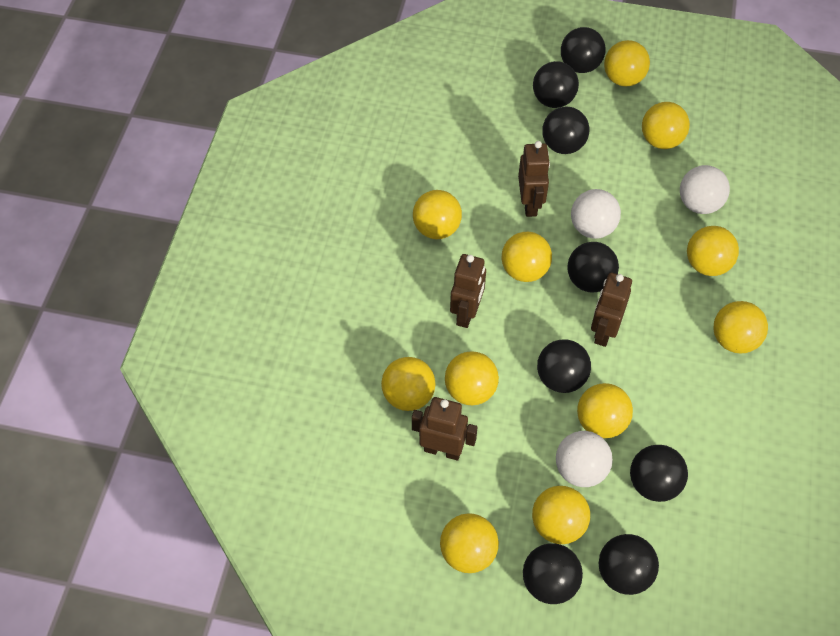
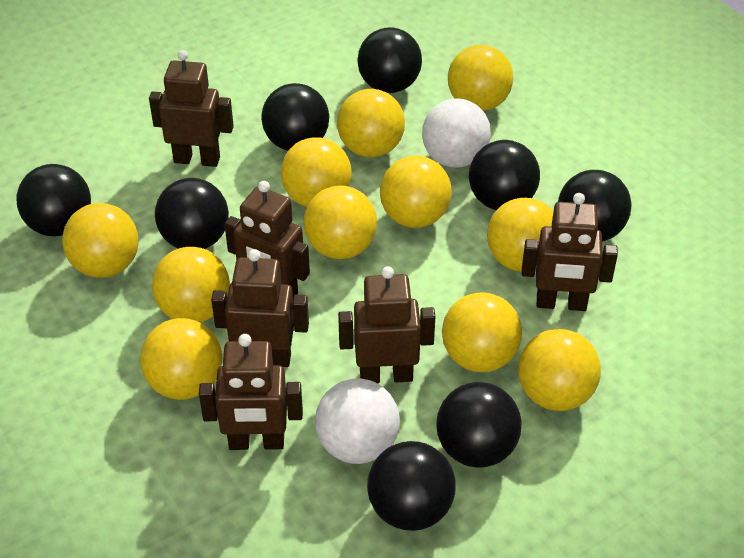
brown robot: 4 -> 6
white ball: 3 -> 2

